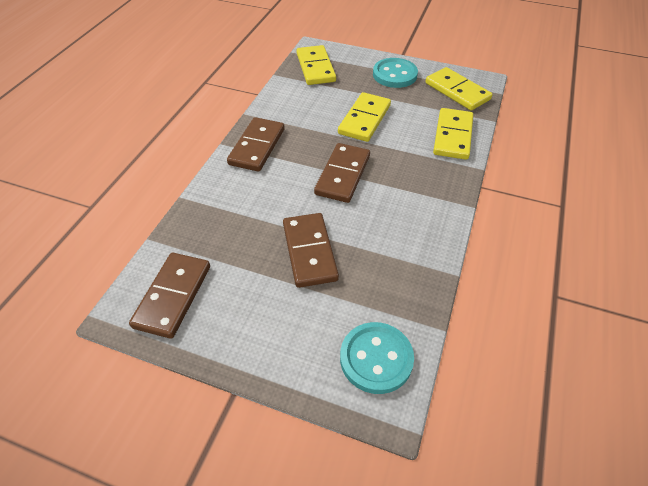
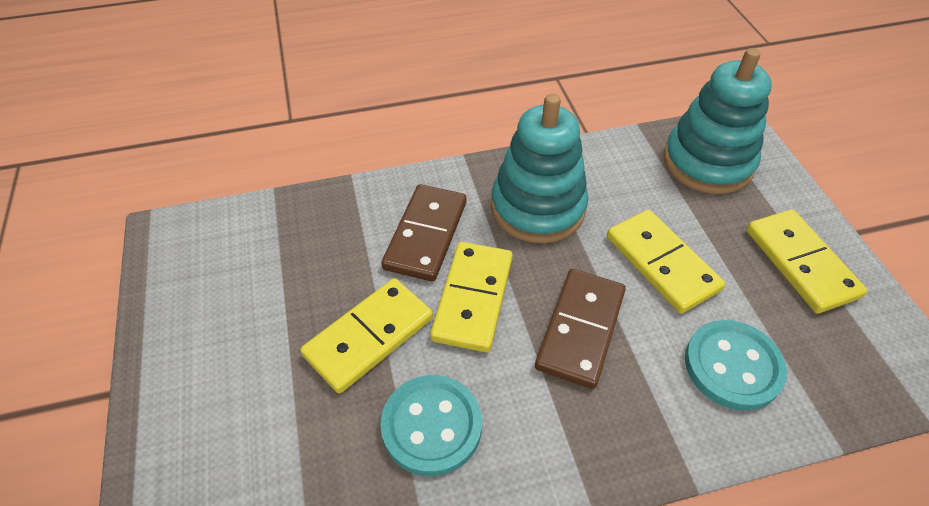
brown domino: 4 -> 2
turquoise stacking toy: 0 -> 2

